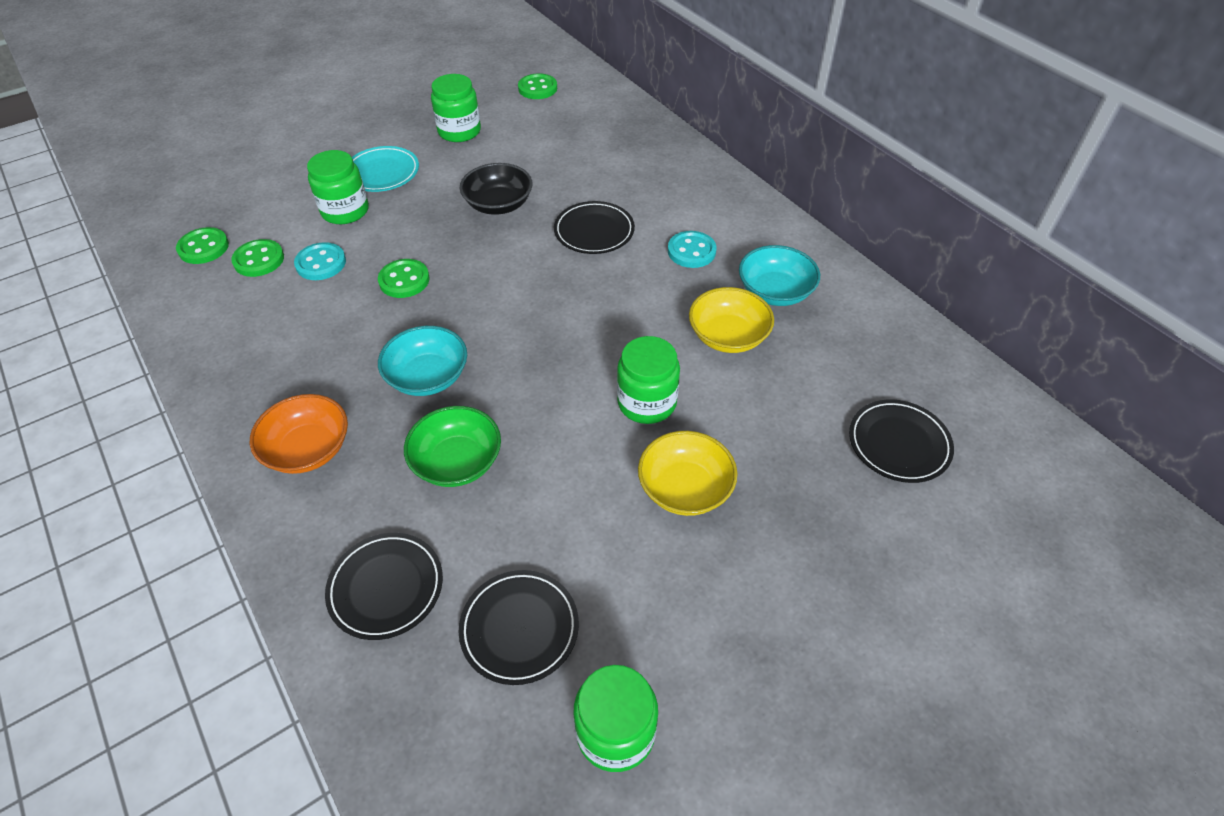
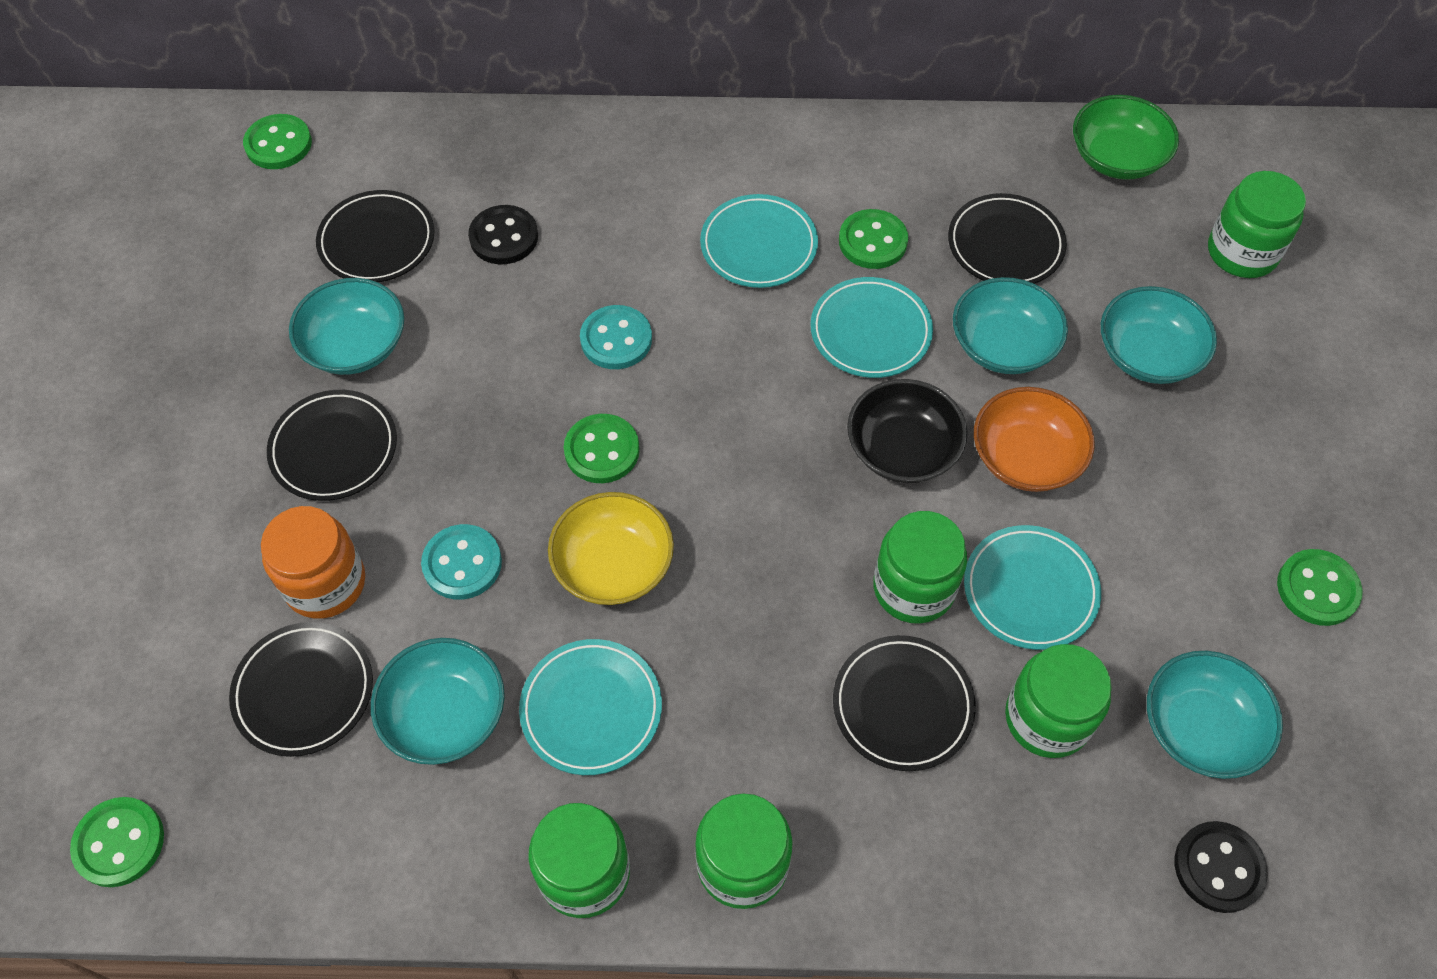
black button: 0 -> 2
black plate: 4 -> 5
green button: 4 -> 5
green jar: 4 -> 5
orange jar: 0 -> 1
turquoise bowl: 2 -> 5
turquoise plate: 1 -> 4
yellow bowl: 2 -> 1

